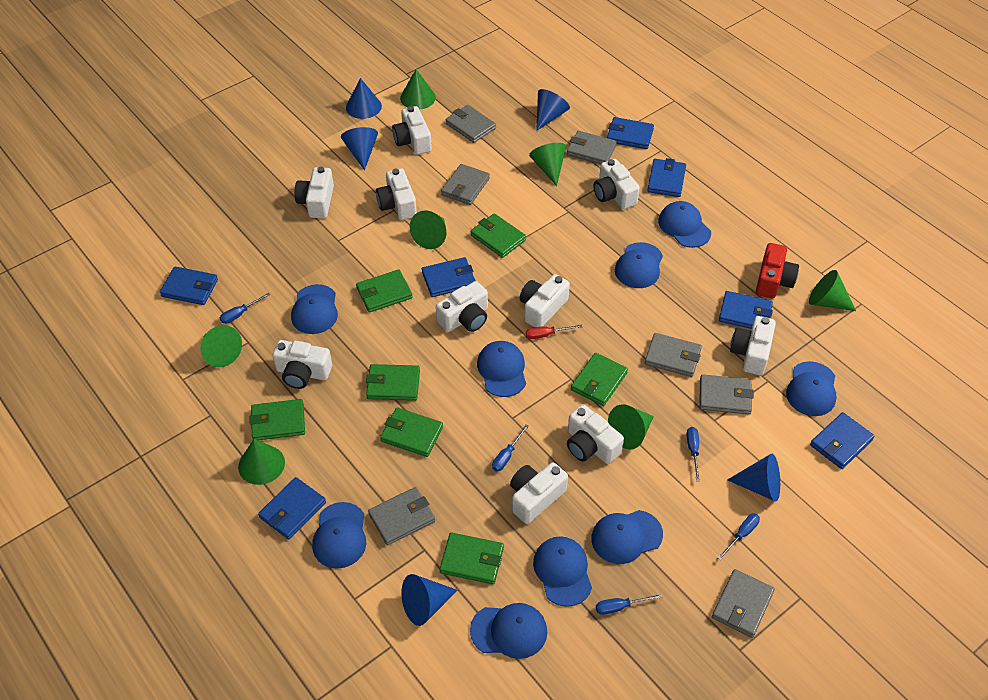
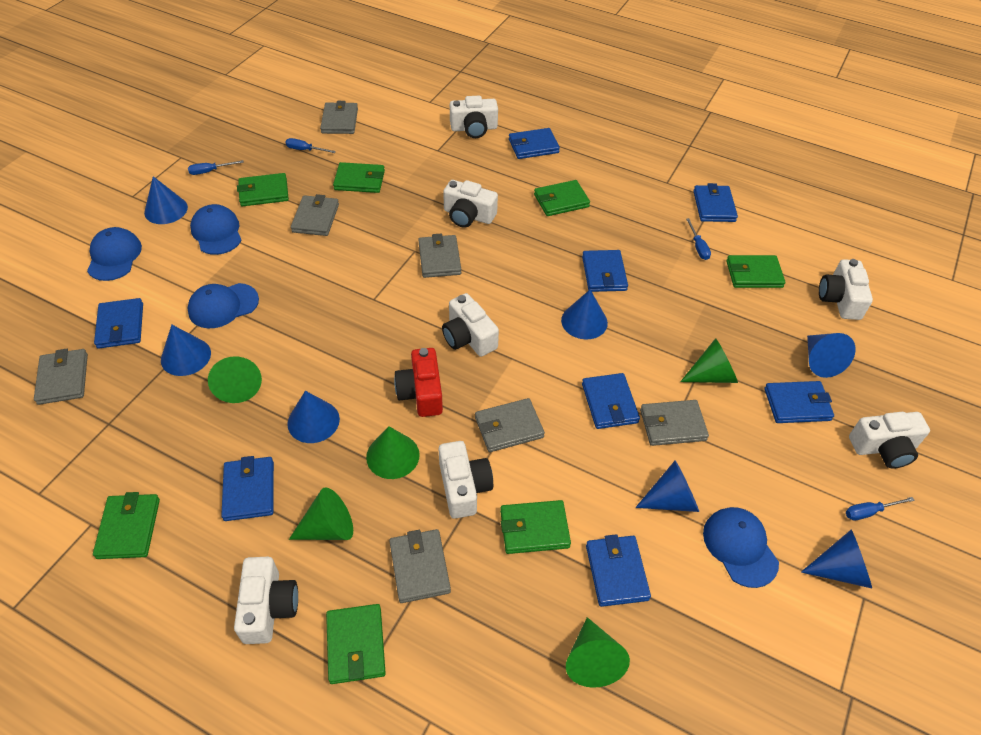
blue cap: 9 -> 4
blue cone: 5 -> 7
blue screwdriver: 5 -> 4
blue wallet: 7 -> 8
green cone: 7 -> 5
red screwdriver: 1 -> 0
white camera: 10 -> 7

